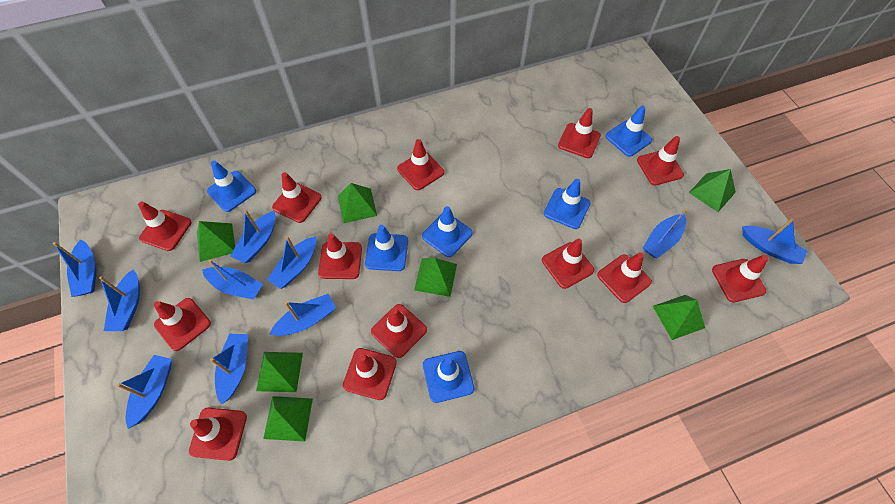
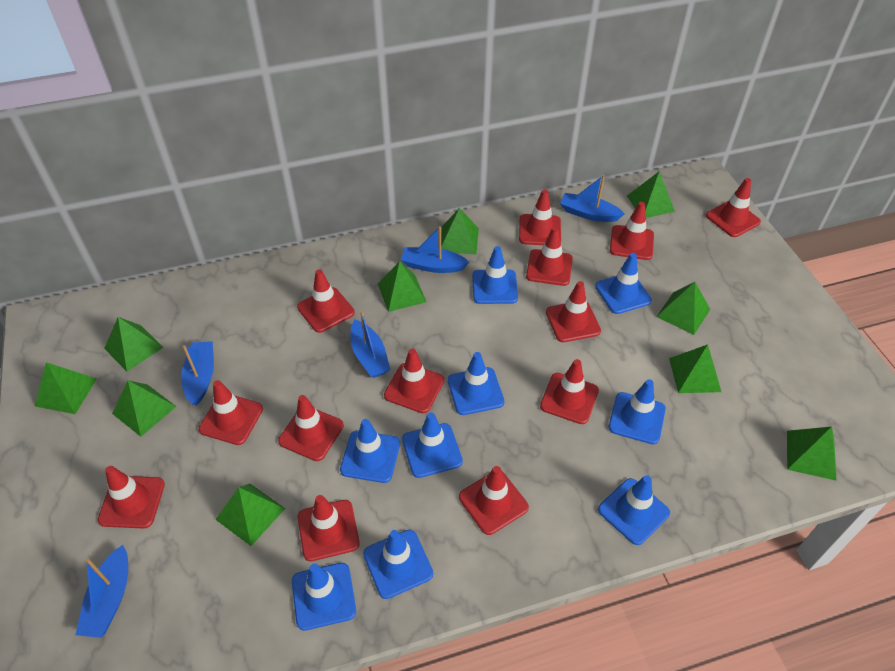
blue boat: 10 -> 5
blue traffic cone: 6 -> 9
green pyramid: 7 -> 10

